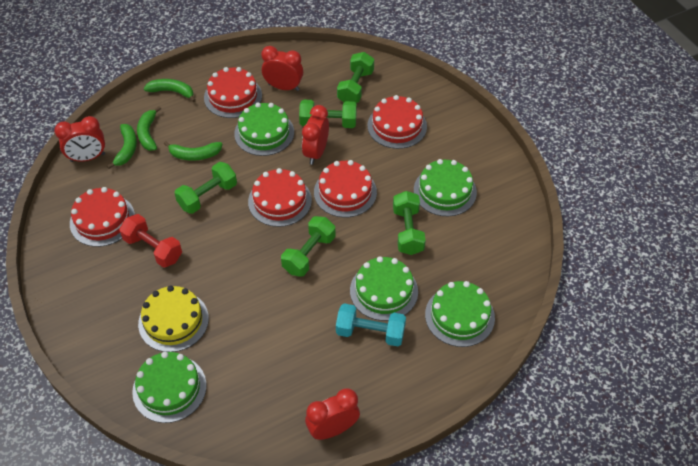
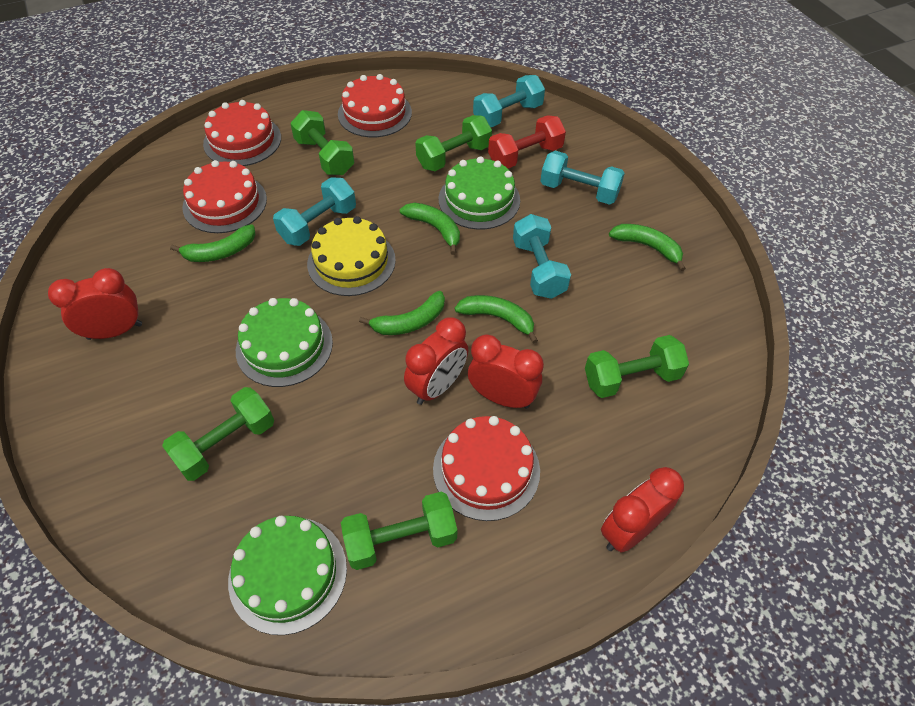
green banana: 4 -> 5
green cake: 5 -> 3
red cake: 5 -> 4
turquoise dumbbell: 1 -> 4

